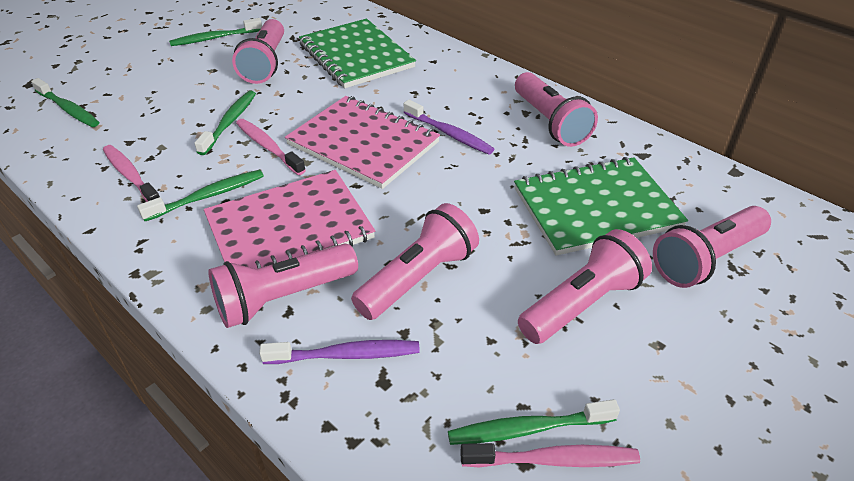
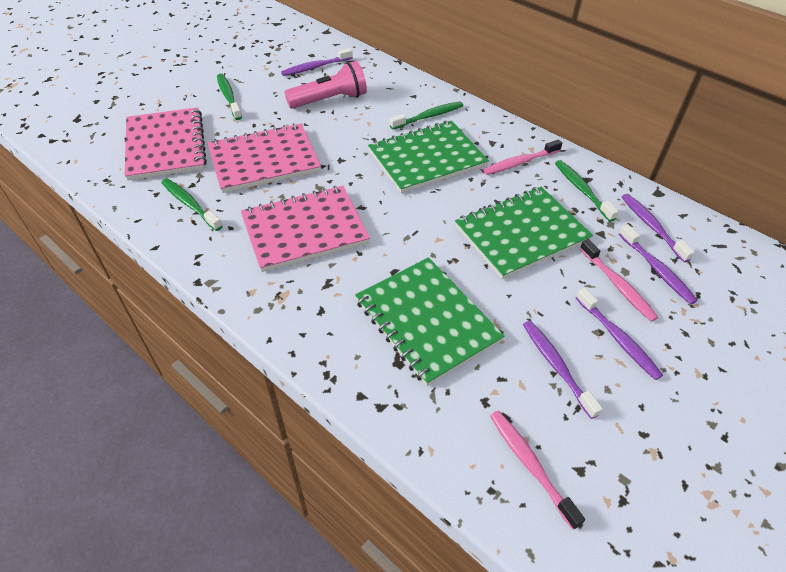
green notebook: 2 -> 3
green toothbrush: 5 -> 4
pink flashlight: 6 -> 1
pink notebook: 2 -> 3
purple toothbrush: 2 -> 5

